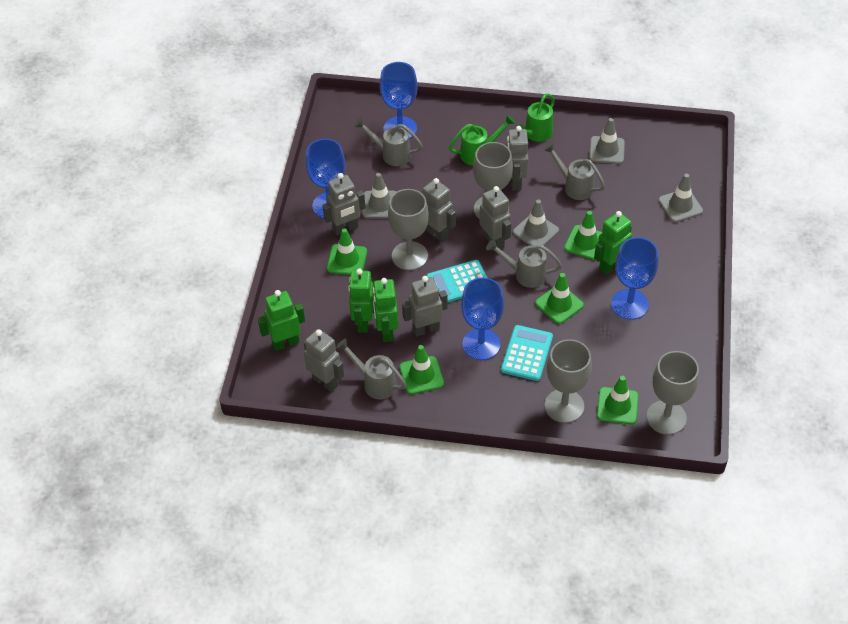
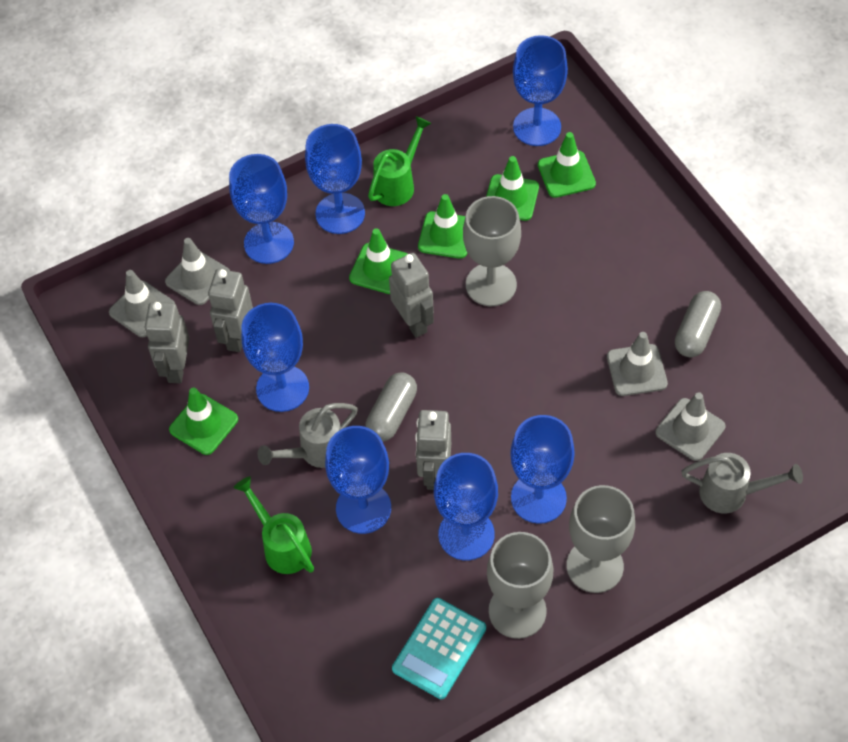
blue goblet: 4 -> 7
green robot: 4 -> 0
grey capsule: 0 -> 2
grey goblet: 4 -> 3
grey robot: 6 -> 4
grey watering can: 4 -> 2
turquoise calculator: 2 -> 1

